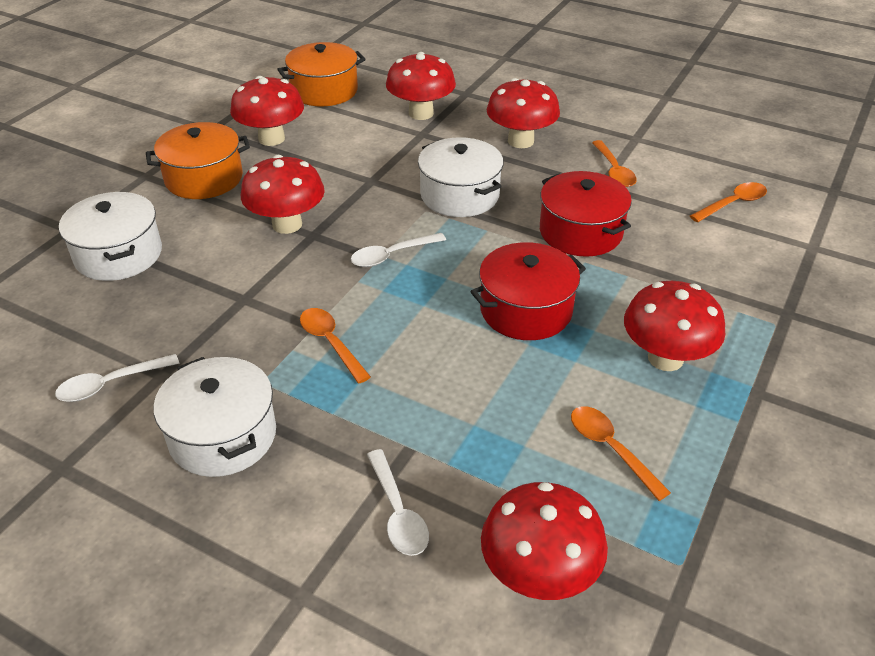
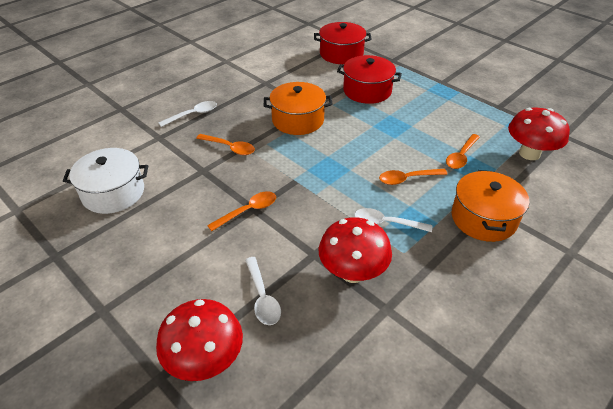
red mushroom: 6 -> 3
white pot: 3 -> 1

